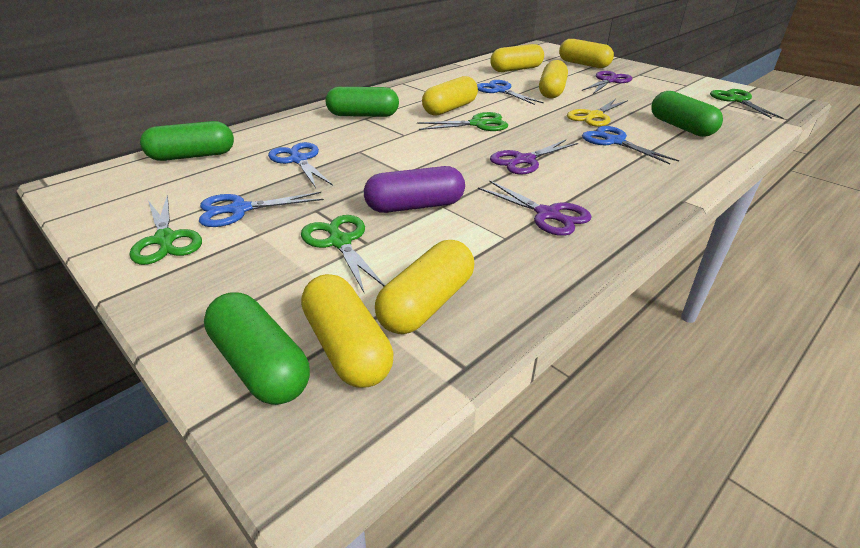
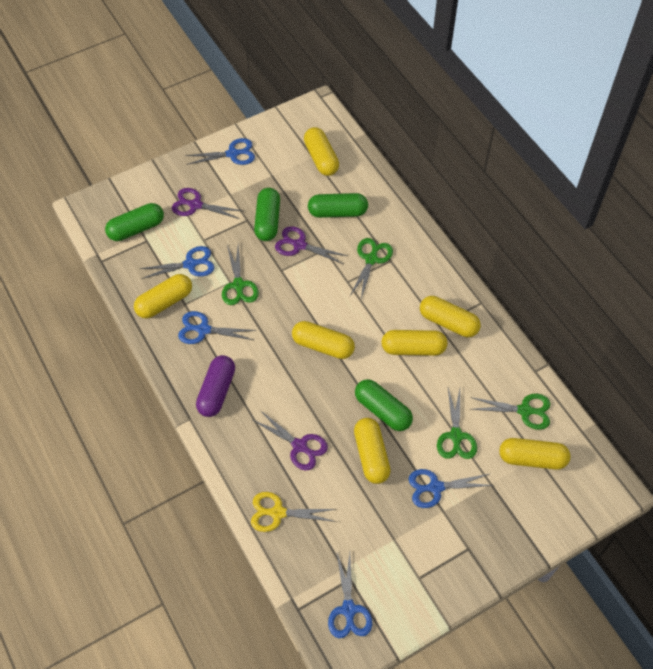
blue scissors: 4 -> 5
yellow capsule: 6 -> 7

